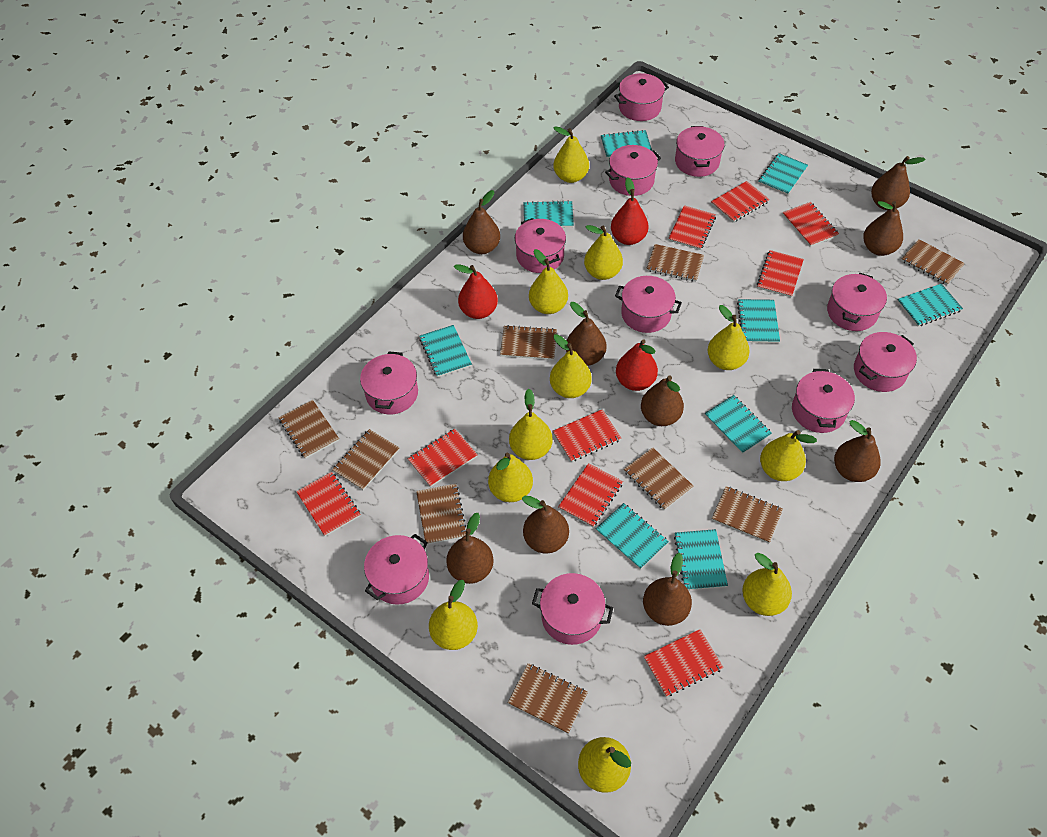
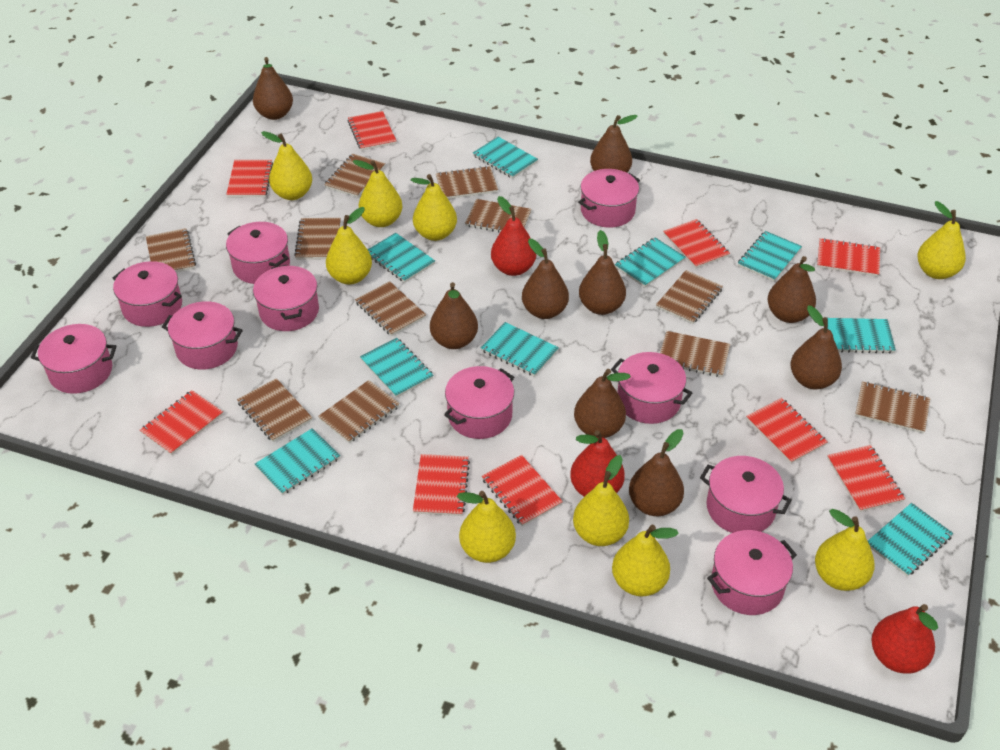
brown notebook: 9 -> 11
pink pot: 11 -> 10
yellow pear: 11 -> 9

